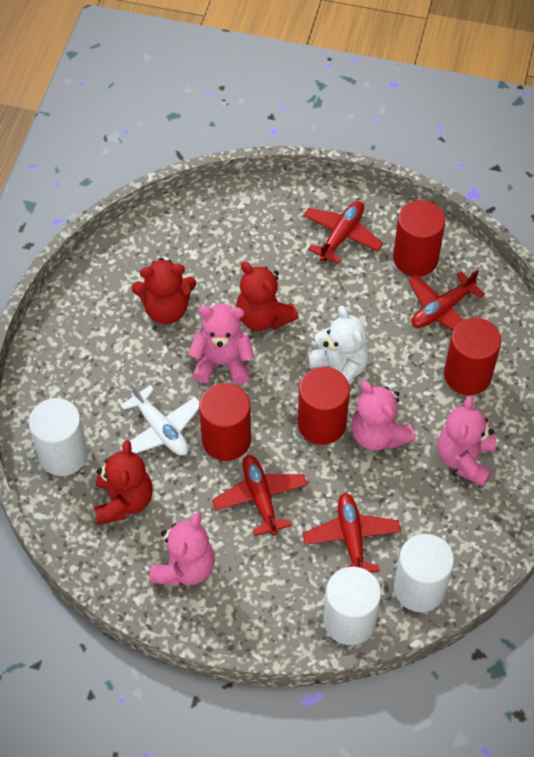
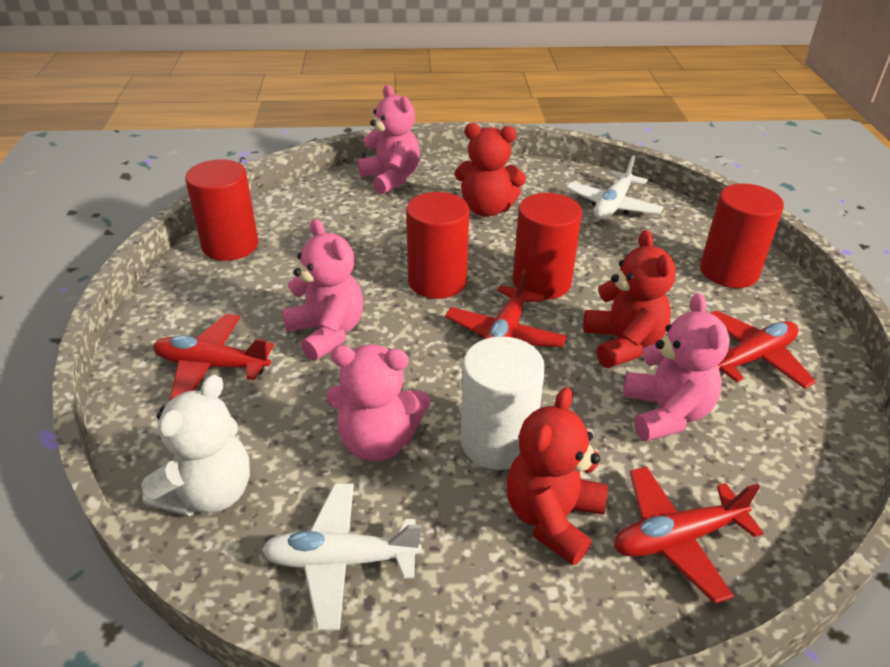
white cylinder: 3 -> 1
white plane: 1 -> 2

